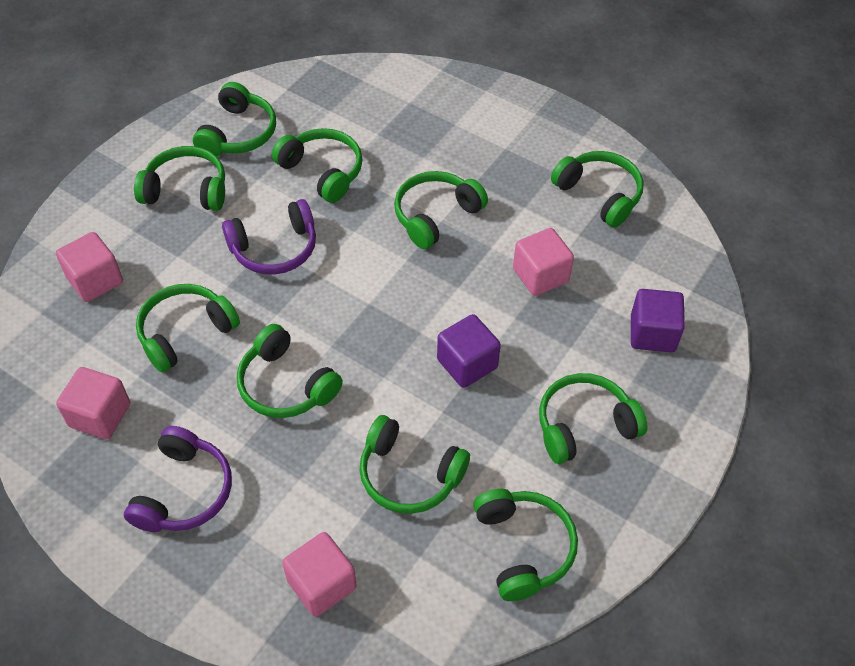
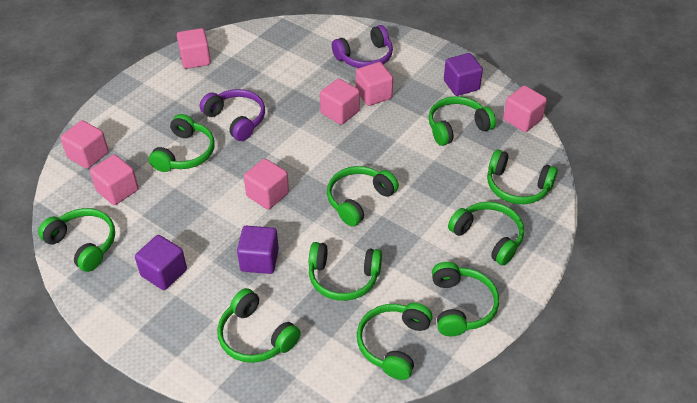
pink cube: 4 -> 7
purple cube: 2 -> 3

